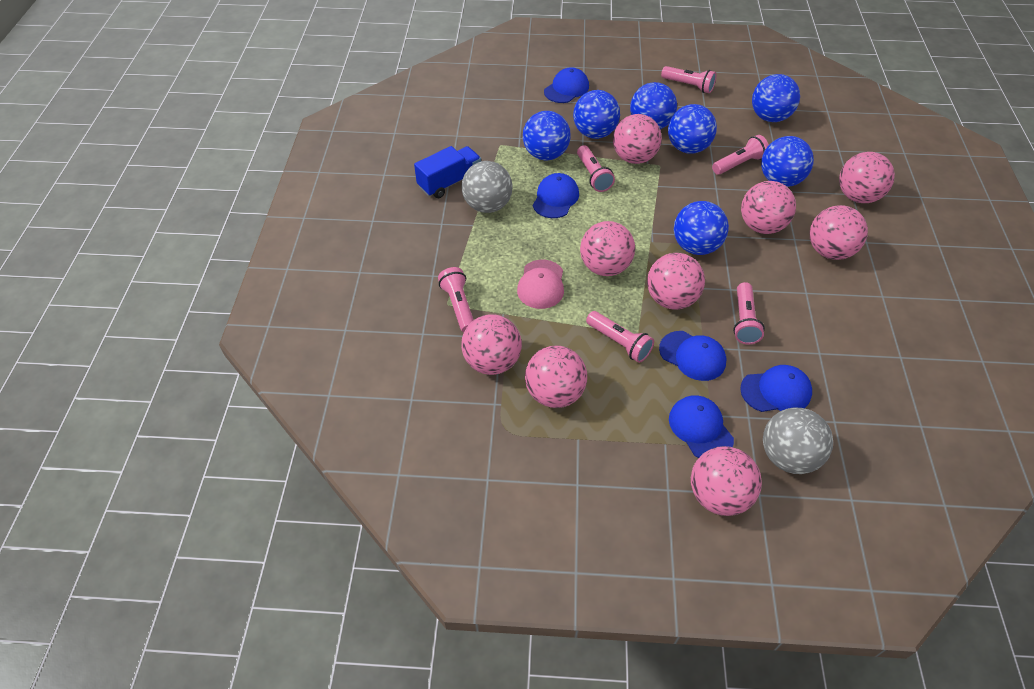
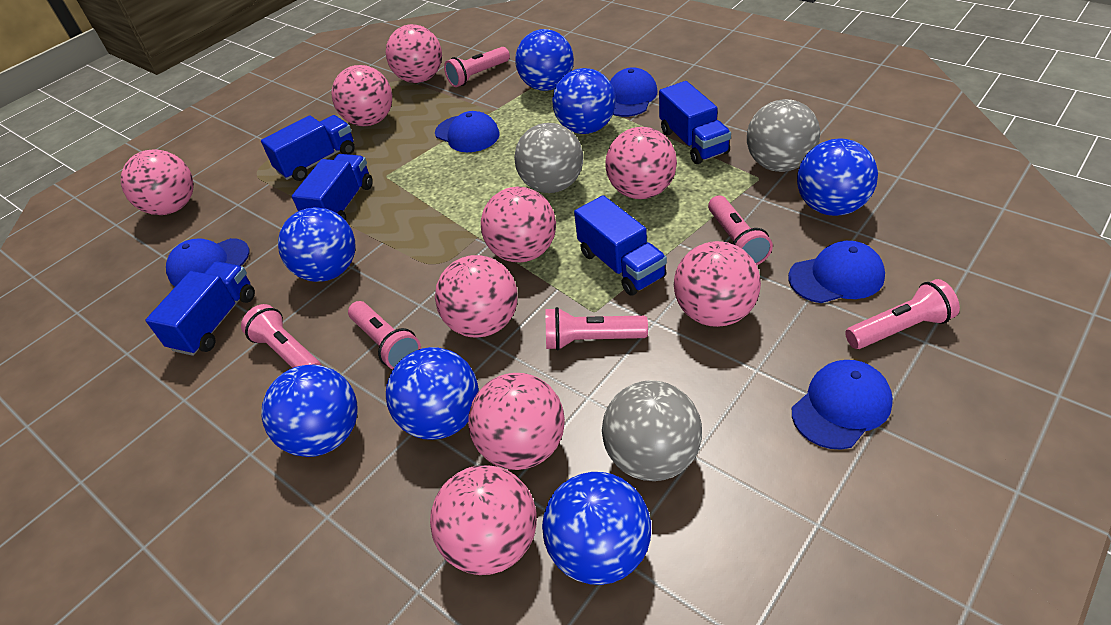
blue truck: 1 -> 5
grey ball: 2 -> 3
pink cap: 1 -> 0

